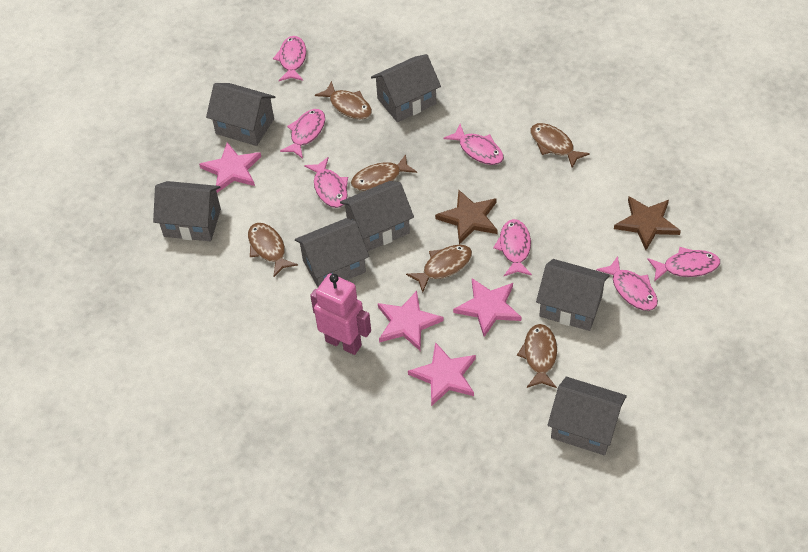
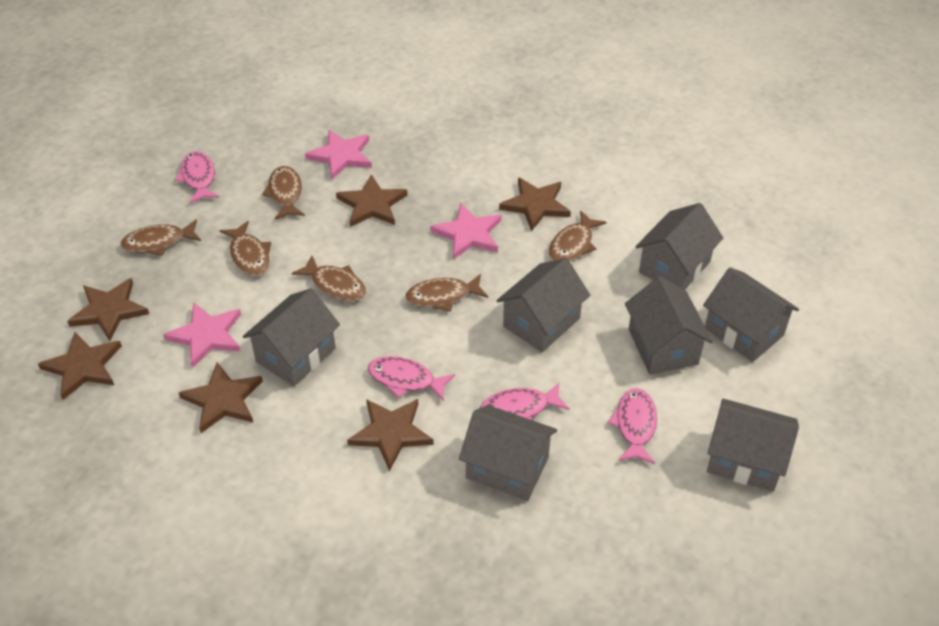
brown star: 2 -> 6
pink fish: 7 -> 4
pink robot: 1 -> 0
pink star: 4 -> 3

